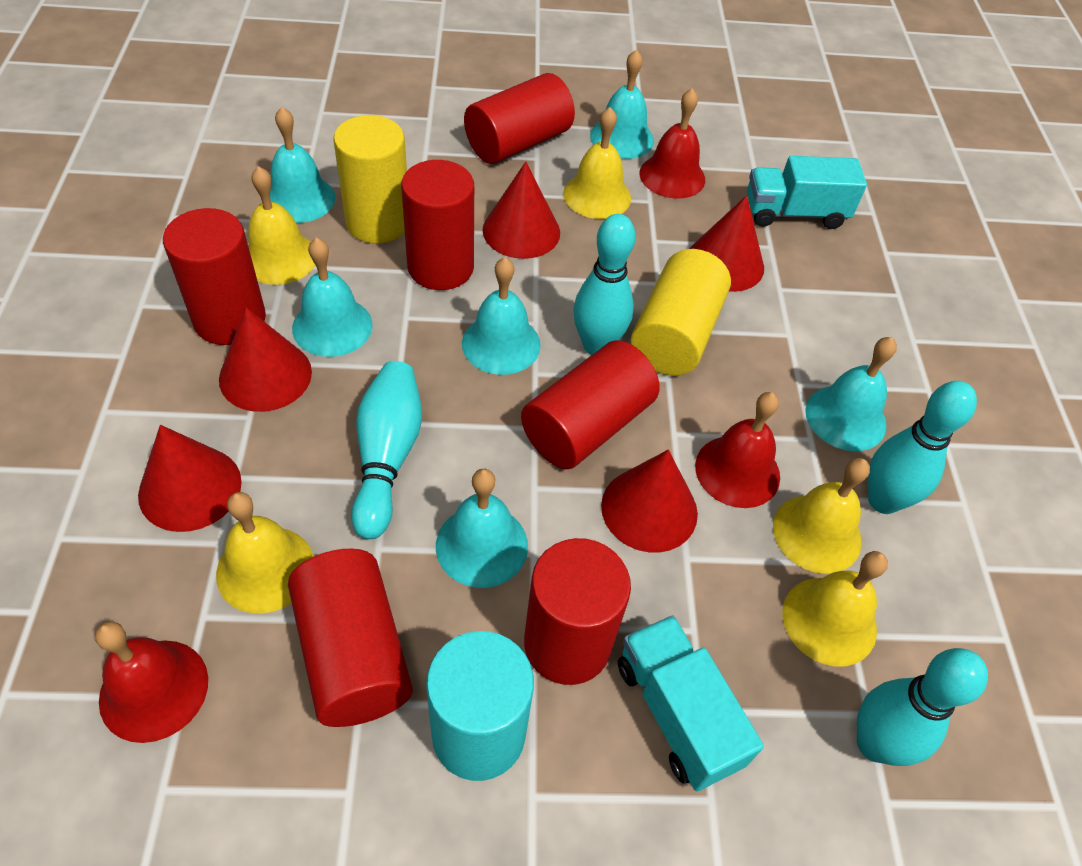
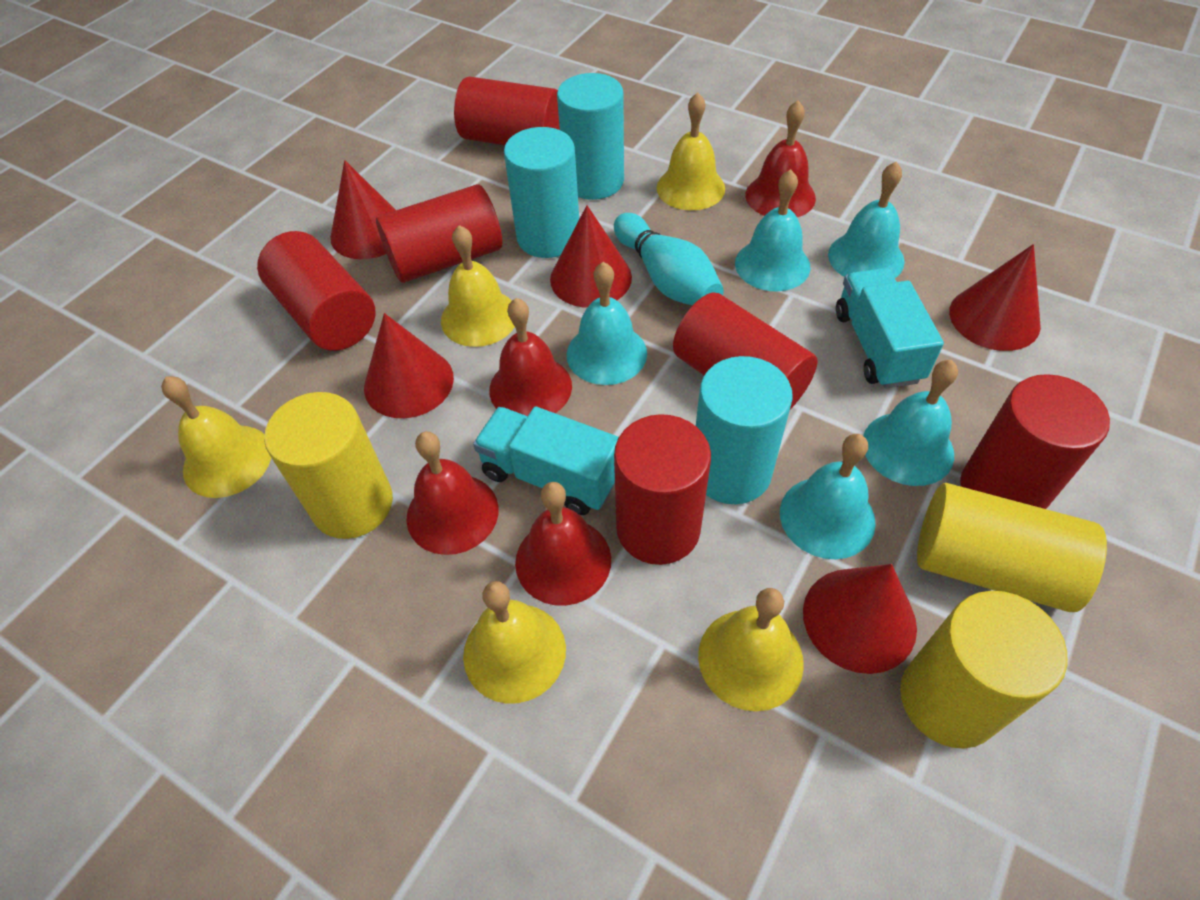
red bell: 3 -> 4
turquoise bell: 6 -> 5
turquoise bowling pin: 4 -> 1
turquoise cylinder: 1 -> 3
yellow cylinder: 2 -> 3

